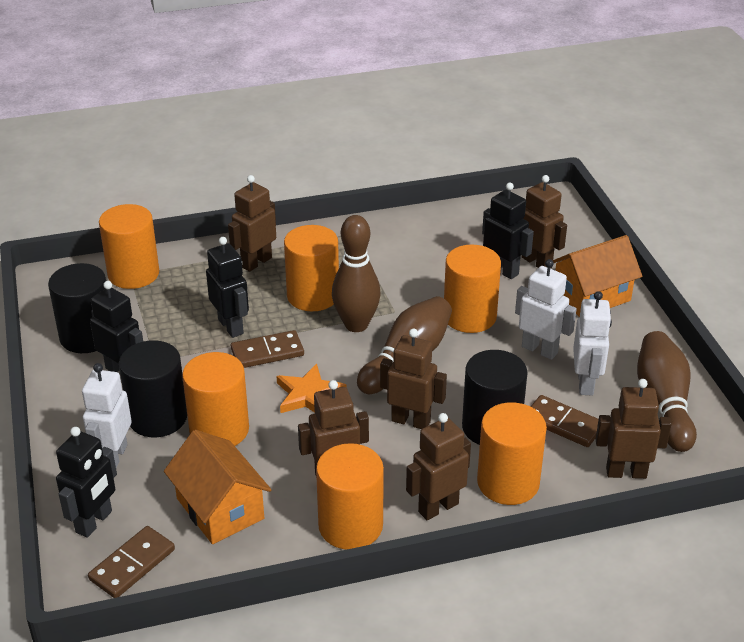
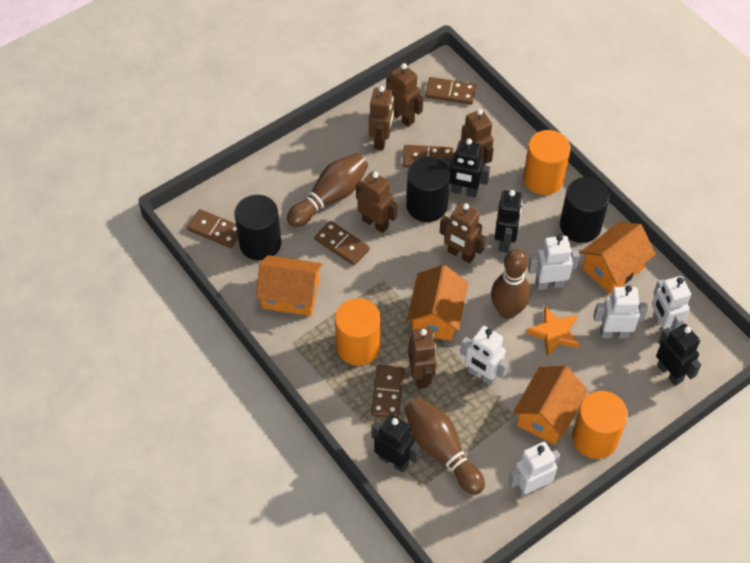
brown domino: 3 -> 5
orange cylinder: 6 -> 3
orange house: 2 -> 4
white robot: 3 -> 5

